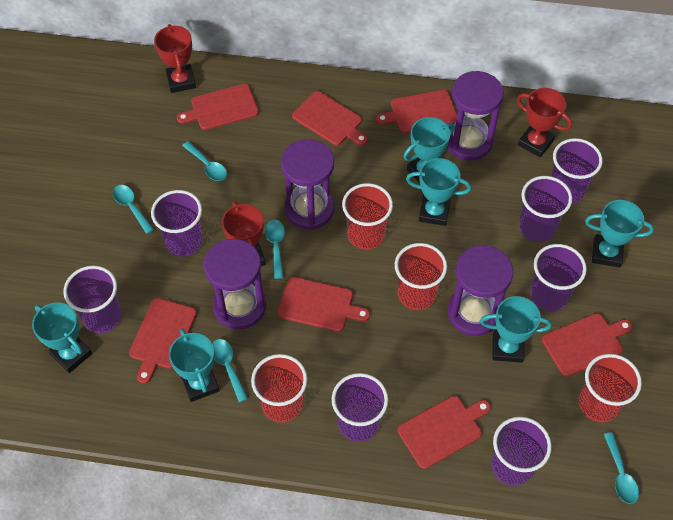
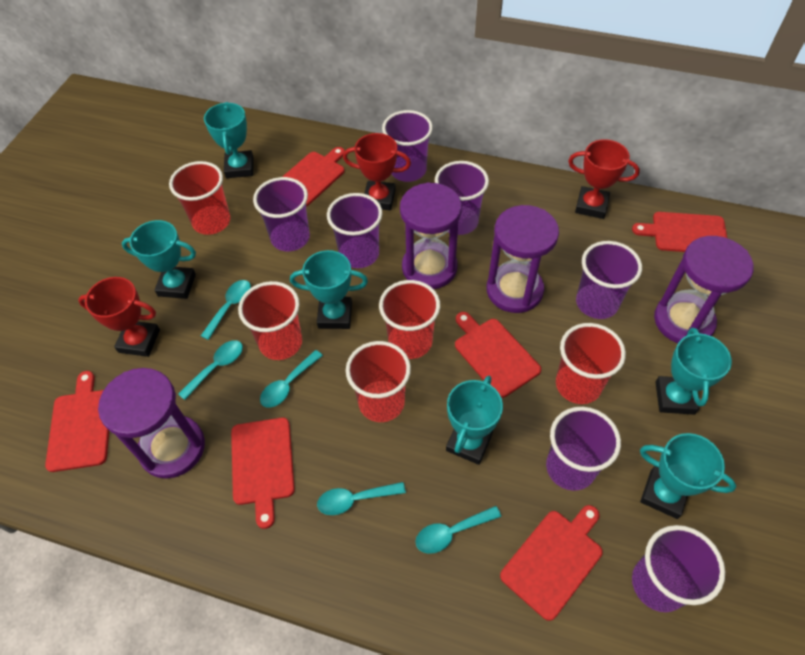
red cup: 4 -> 5
red cutting board: 7 -> 6

